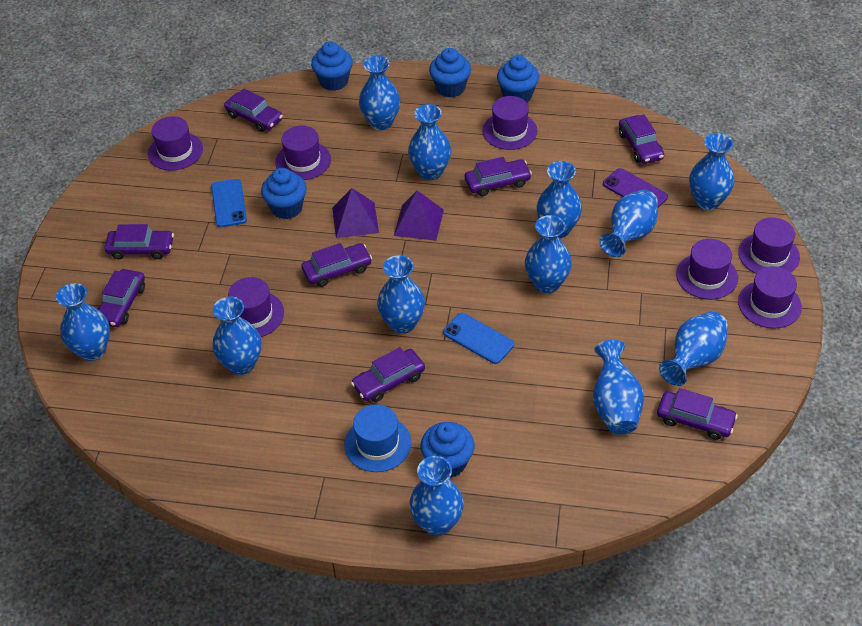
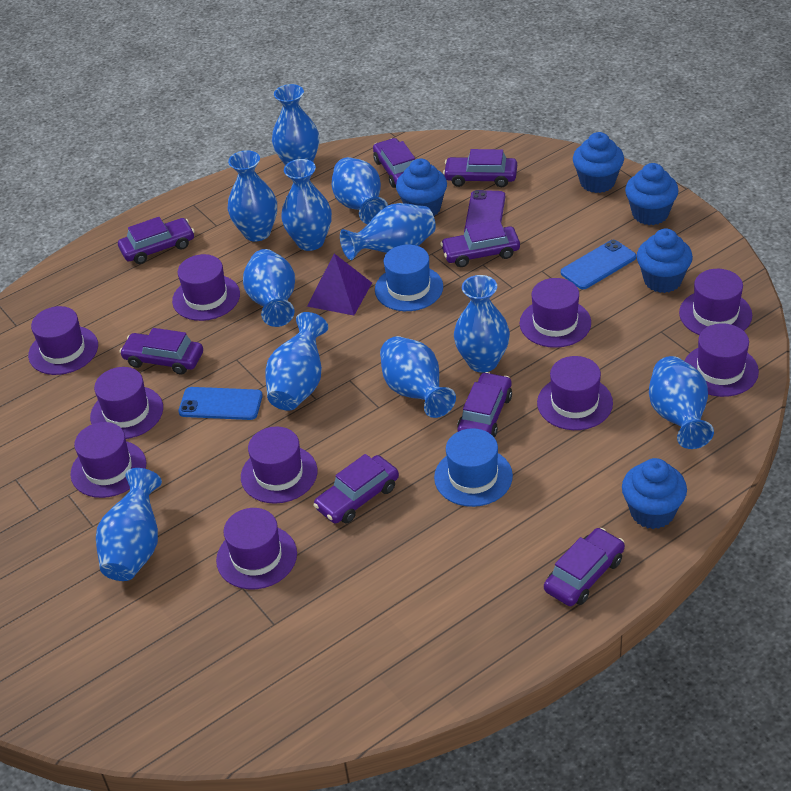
blue hat: 1 -> 2
blue vase: 12 -> 11
purple hat: 7 -> 10
purple pyramid: 2 -> 1

